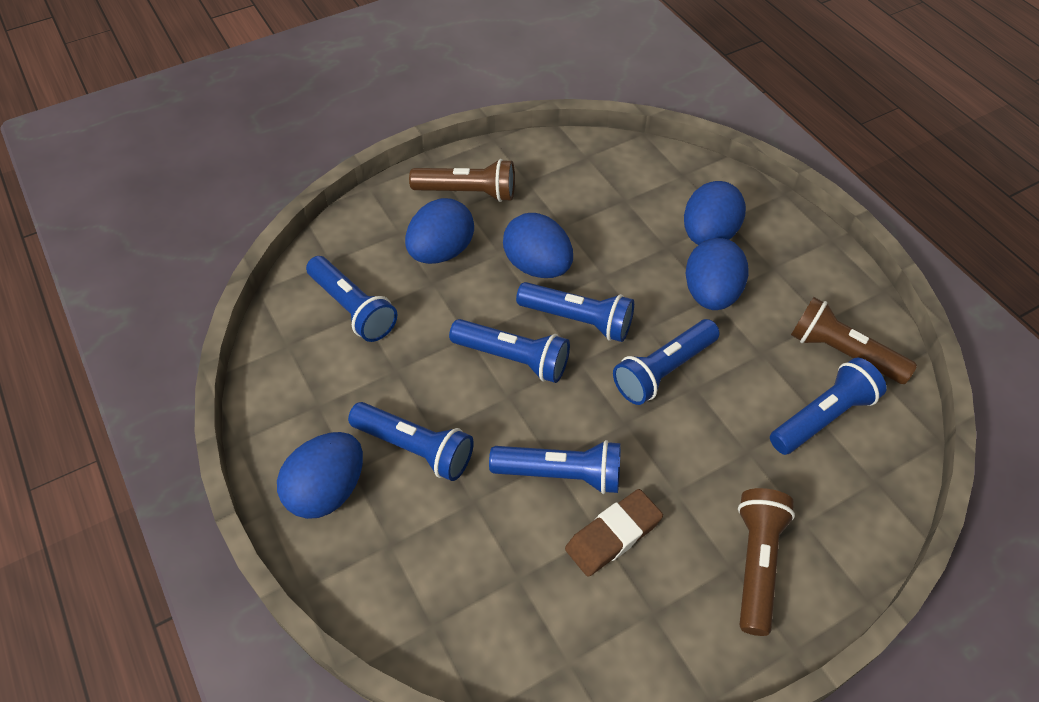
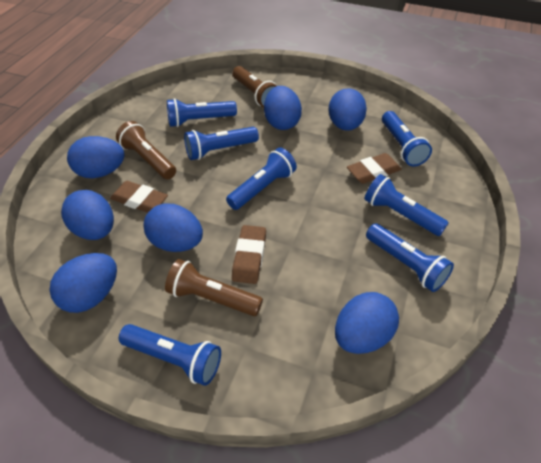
blue egg: 5 -> 7
brown eraser: 1 -> 3

